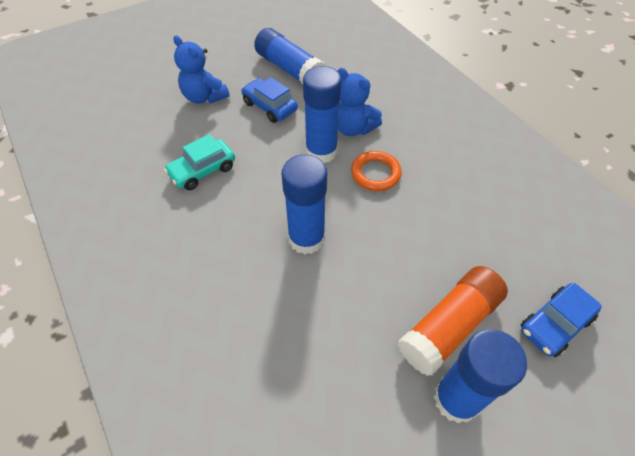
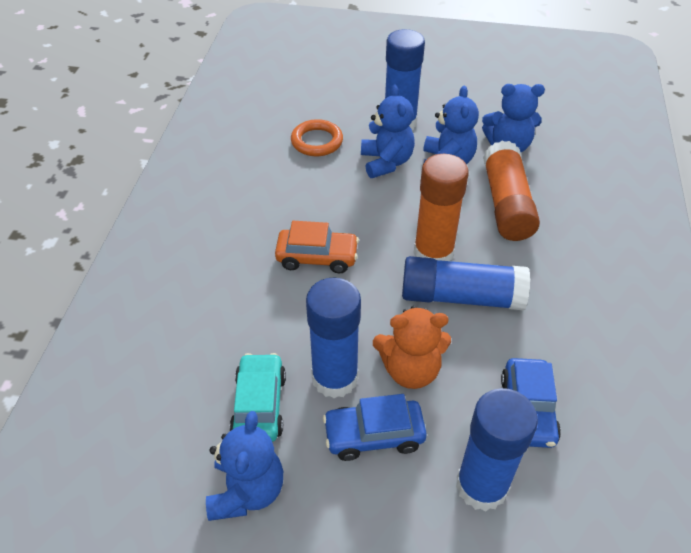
blue teddy bear: 2 -> 4
orange car: 0 -> 1
orange glue stick: 1 -> 2
orange teddy bear: 0 -> 1

